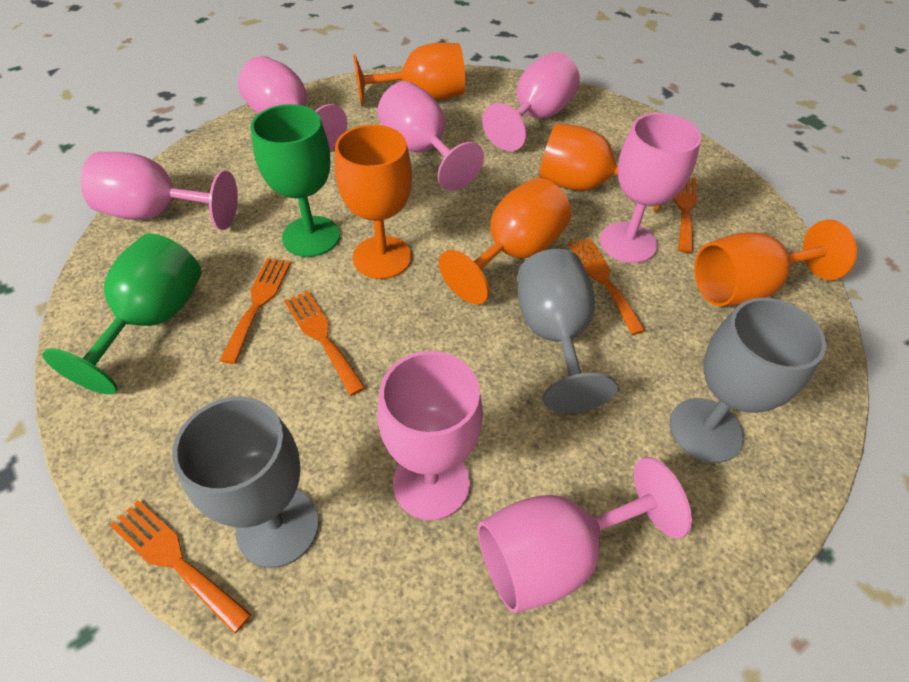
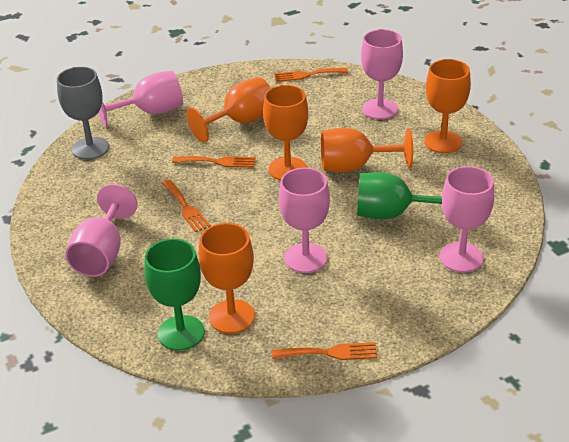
grey goblet: 3 -> 1
orange fork: 5 -> 4
pink goblet: 7 -> 5

